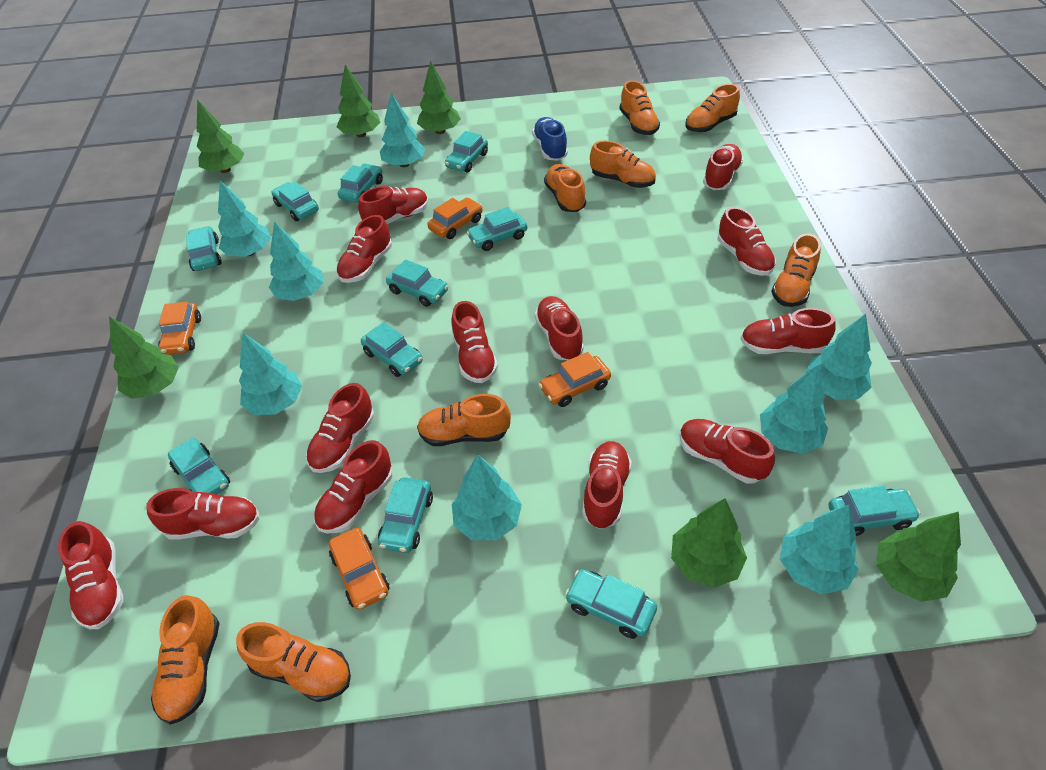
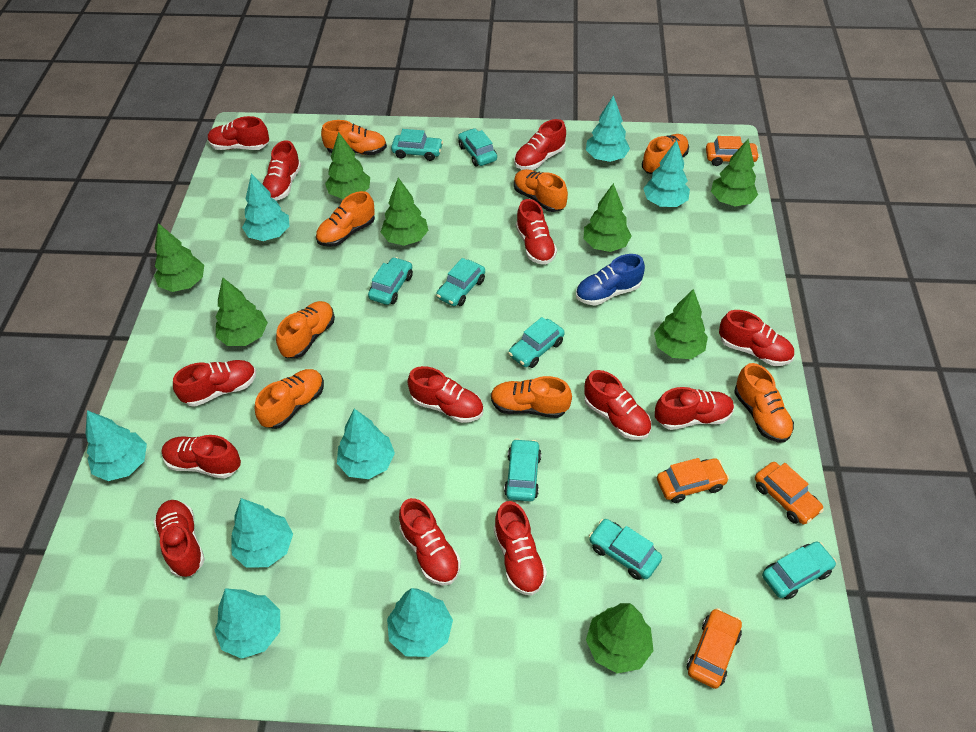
green tree: 6 -> 8
turquoise car: 11 -> 8

